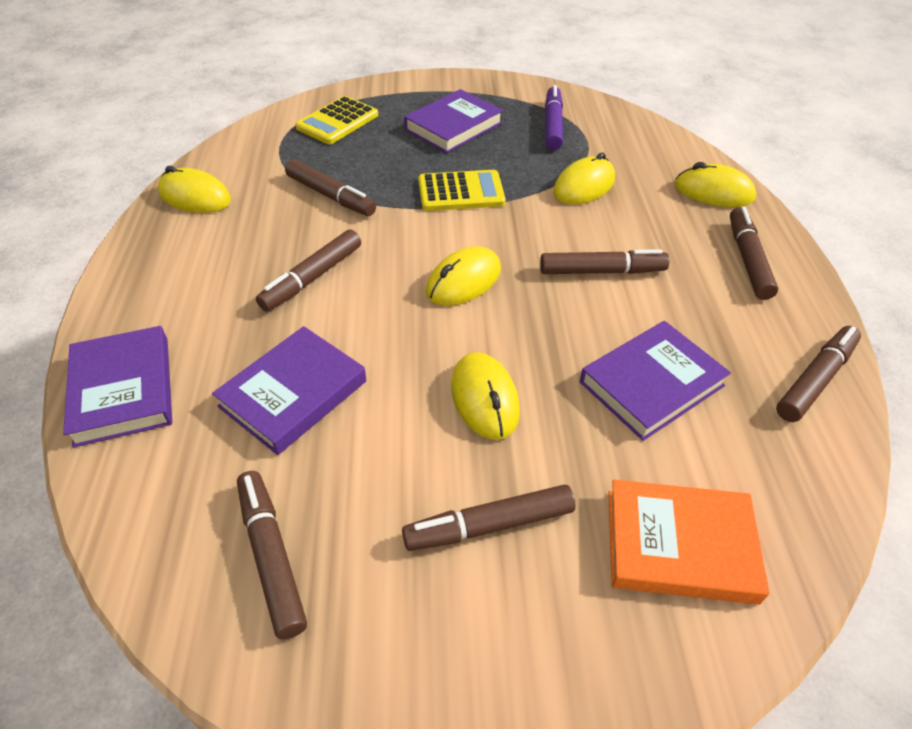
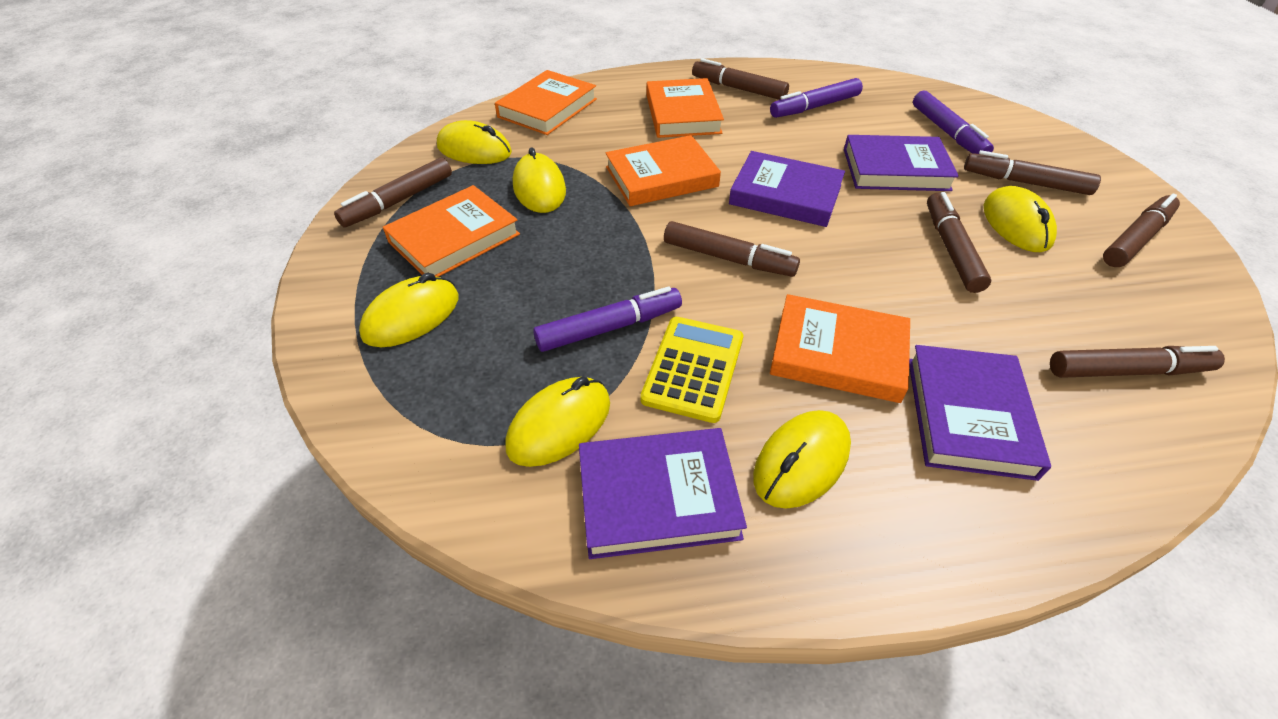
orange book: 1 -> 5
purple marker: 1 -> 3
yellow calculator: 2 -> 1
yellow mouse: 5 -> 6

